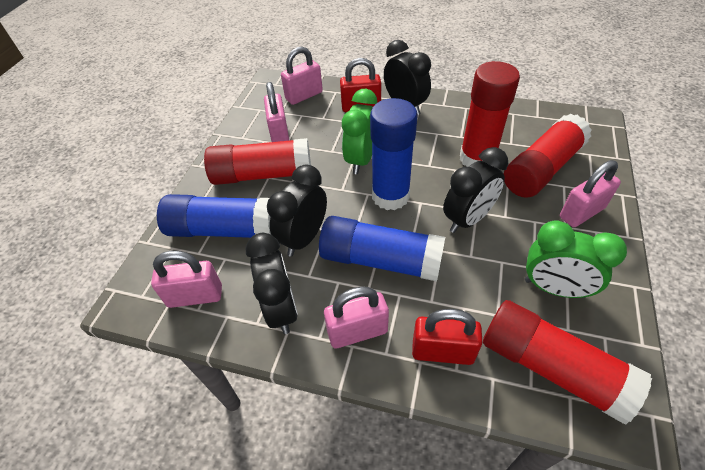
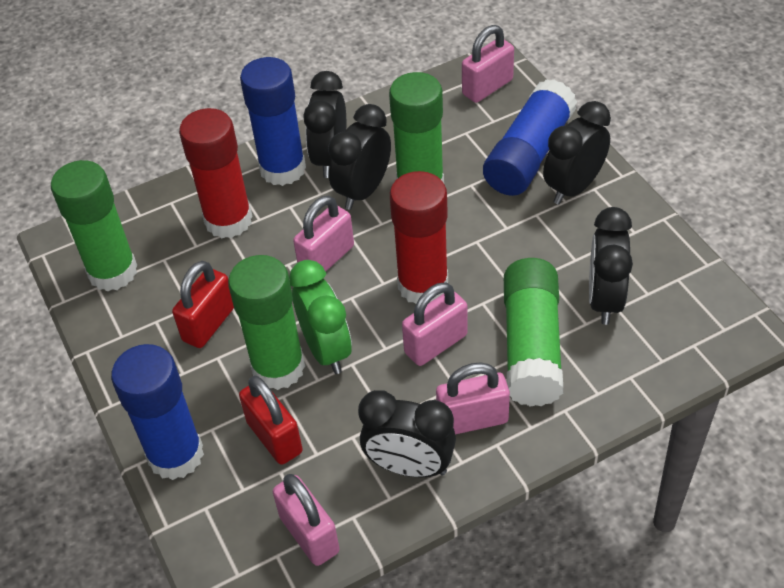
black clock: 4 -> 5
green clock: 2 -> 1
green glue stick: 0 -> 4
red glue stick: 4 -> 2

